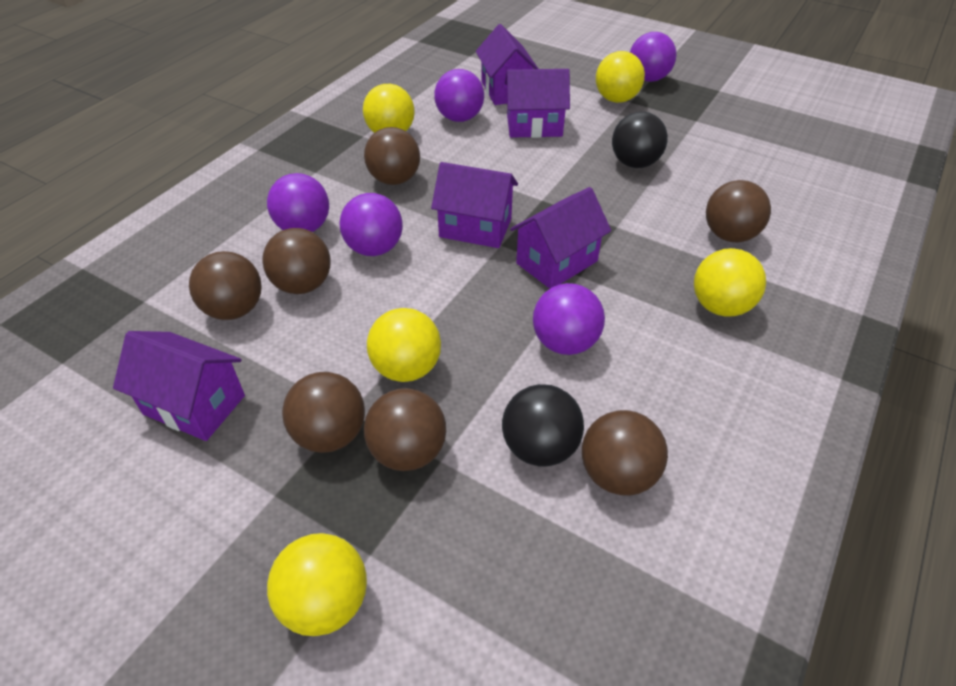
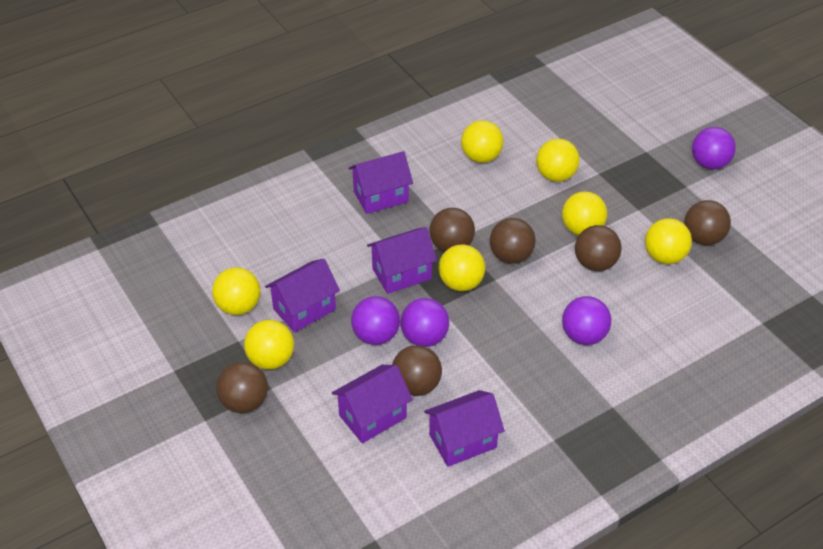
black ball: 2 -> 0
brown ball: 7 -> 6
purple ball: 5 -> 4
yellow ball: 5 -> 7

